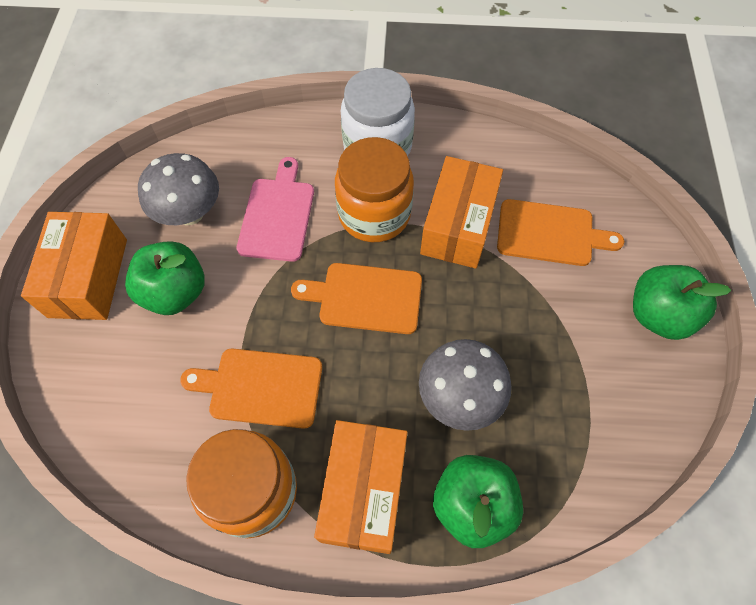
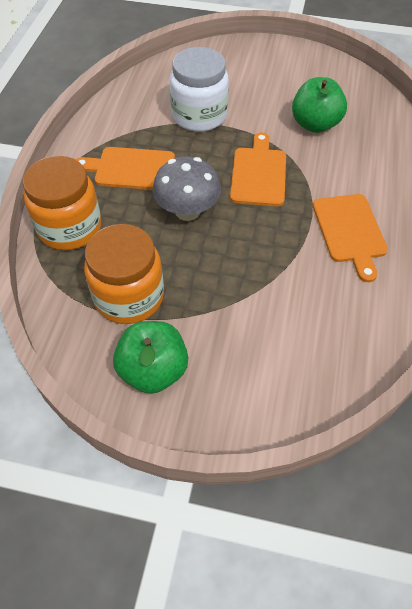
green apple: 3 -> 2
grey mushroom: 2 -> 1
orange box: 3 -> 0
pink cutting board: 1 -> 0

